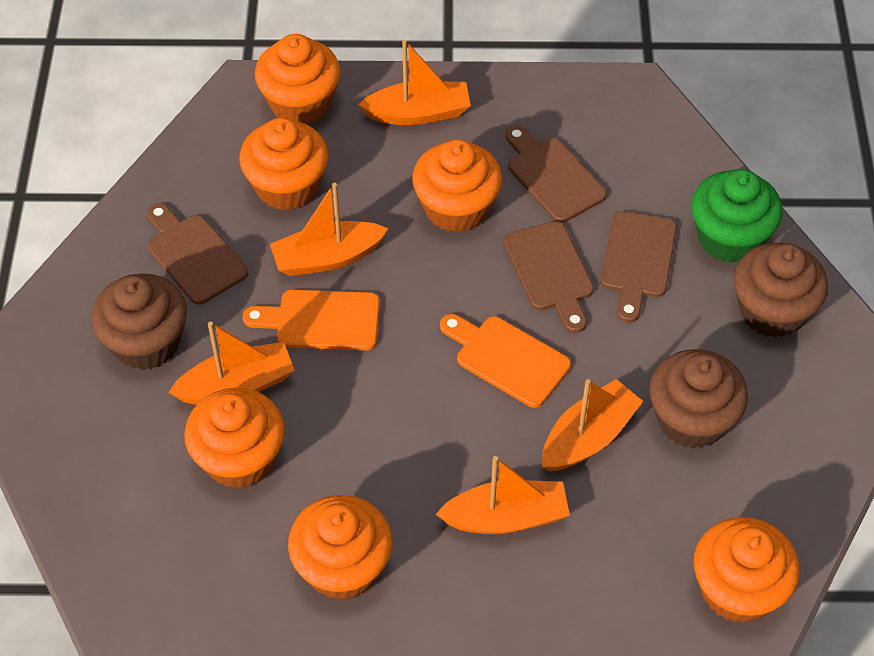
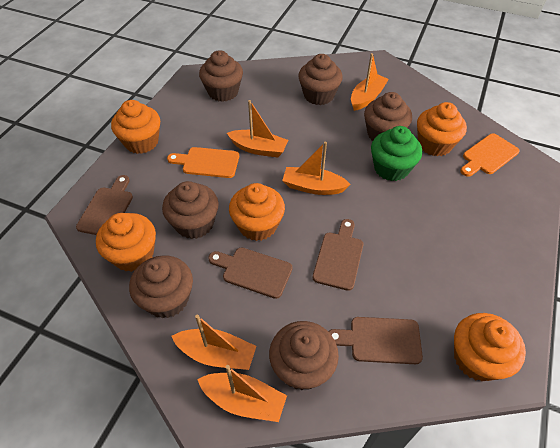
brown cupcake: 3 -> 6
orange cupcake: 6 -> 5

